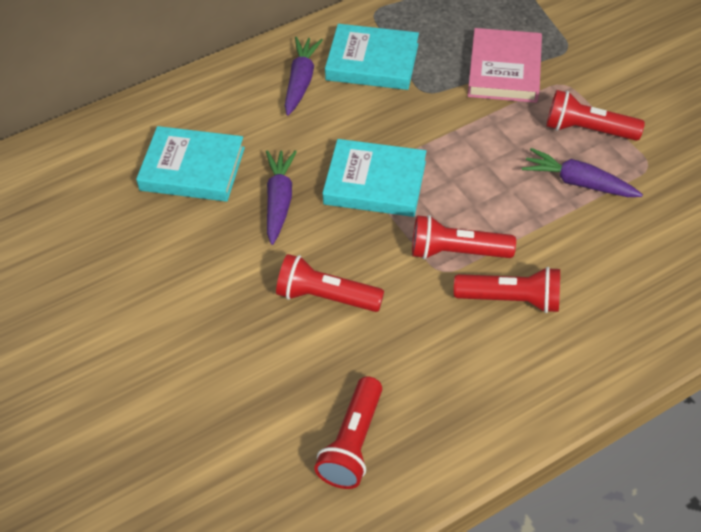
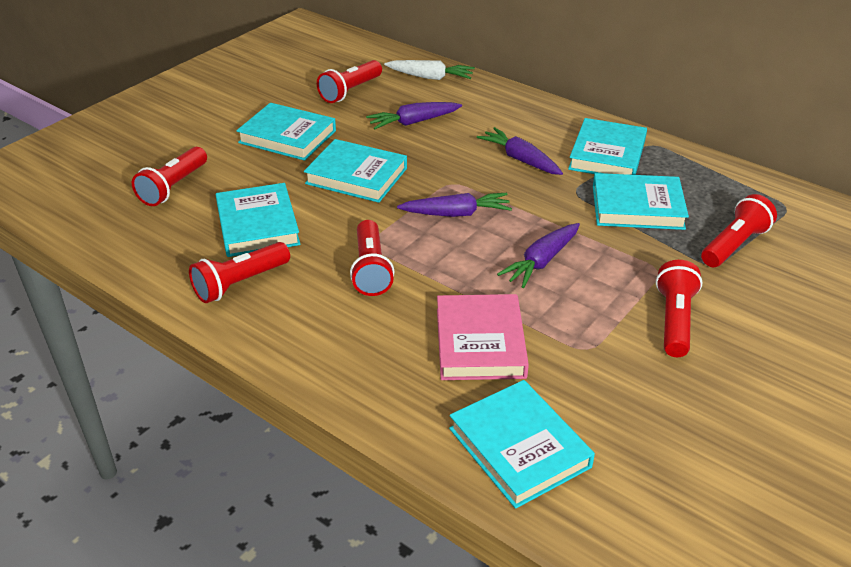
purple carrot: 3 -> 4
red flashlight: 5 -> 6
turquoise book: 3 -> 6
white carrot: 0 -> 1

